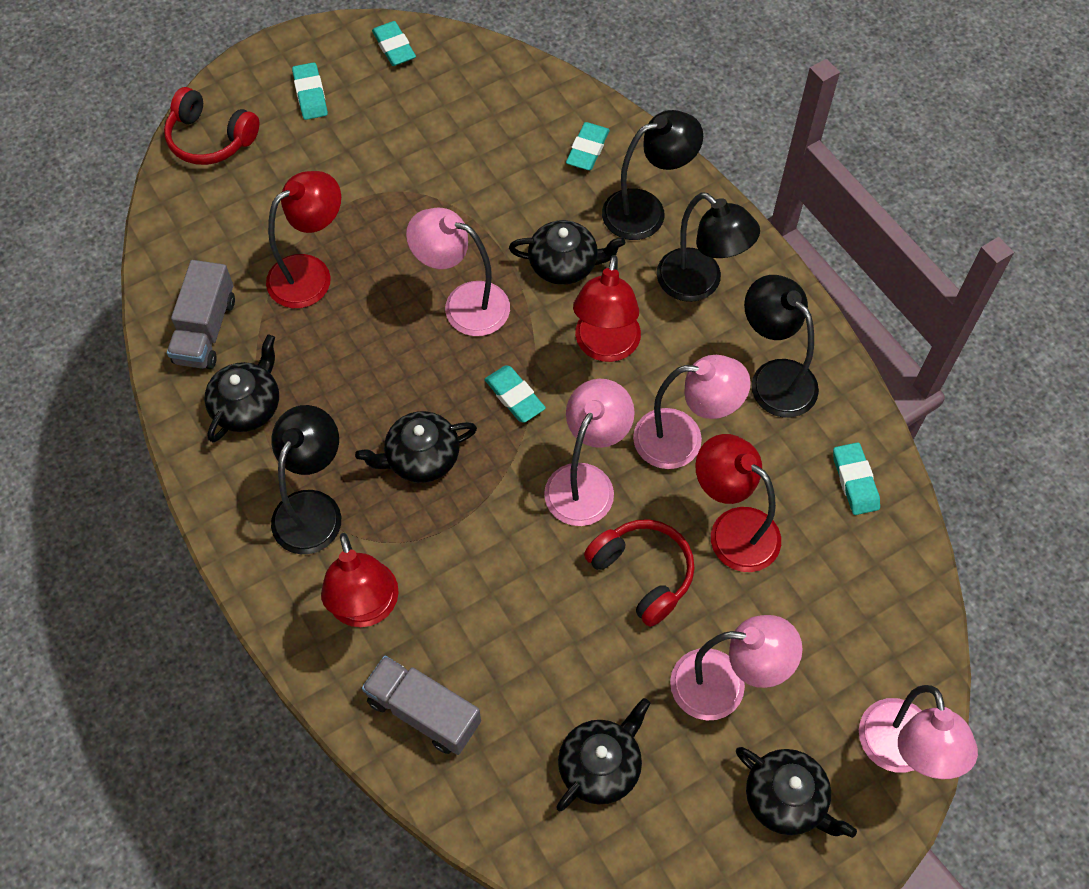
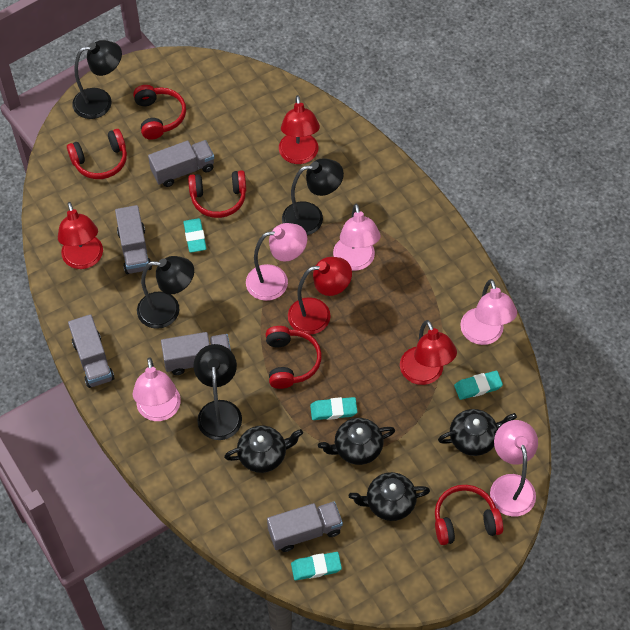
black teapot: 5 -> 4
grey truck: 2 -> 5
red headphones: 2 -> 5
turquoise eraser: 5 -> 4

